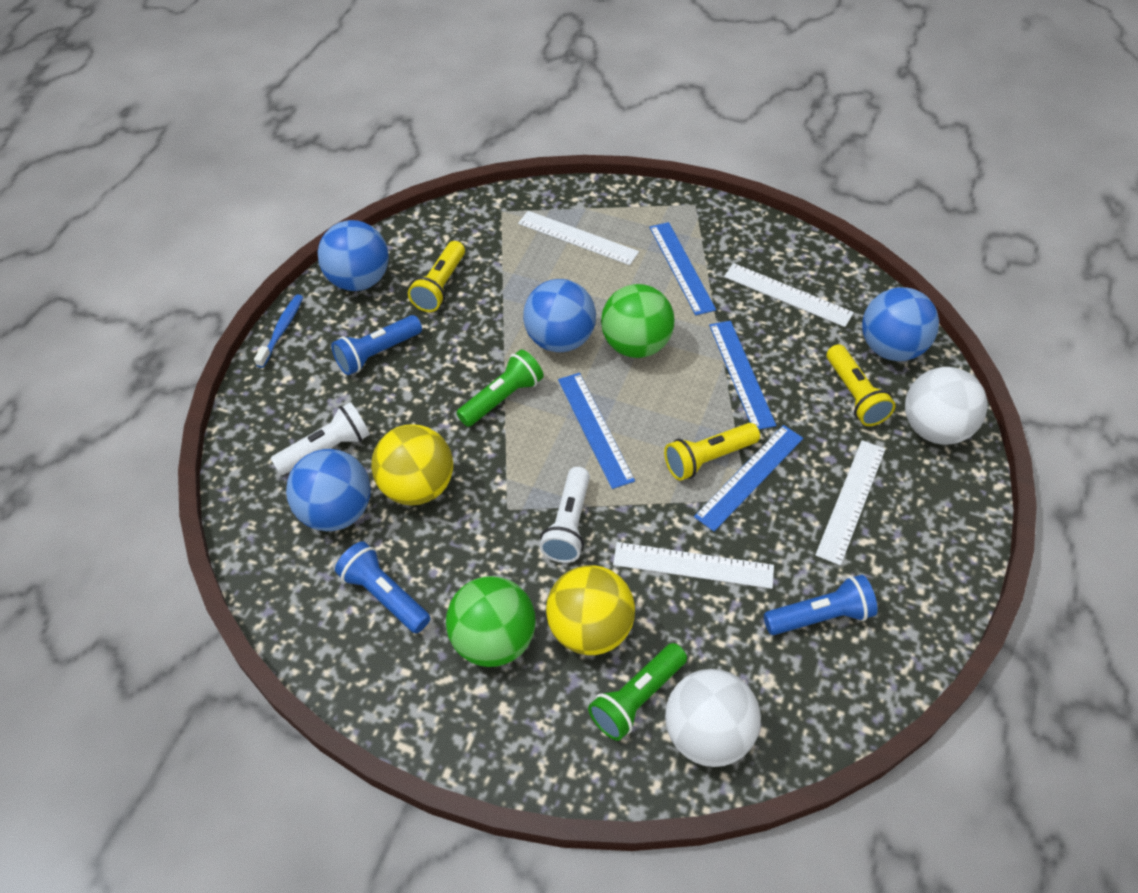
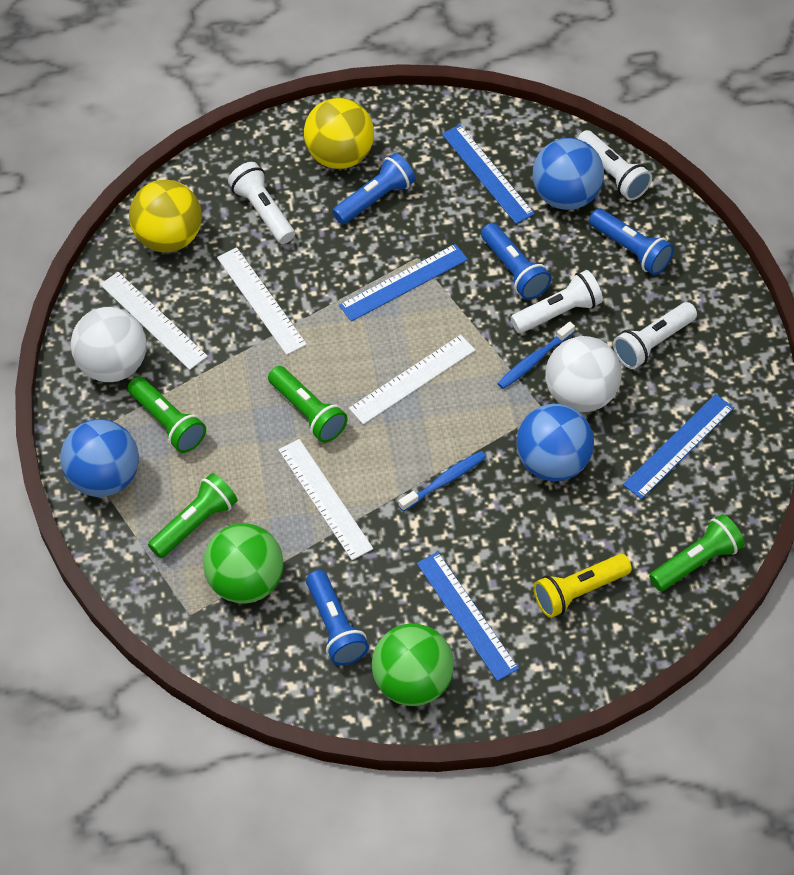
blue ball: 4 -> 3
blue flashlight: 3 -> 4
blue toothbrush: 1 -> 2
green flashlight: 2 -> 4
white flashlight: 2 -> 4
yellow flashlight: 3 -> 1

